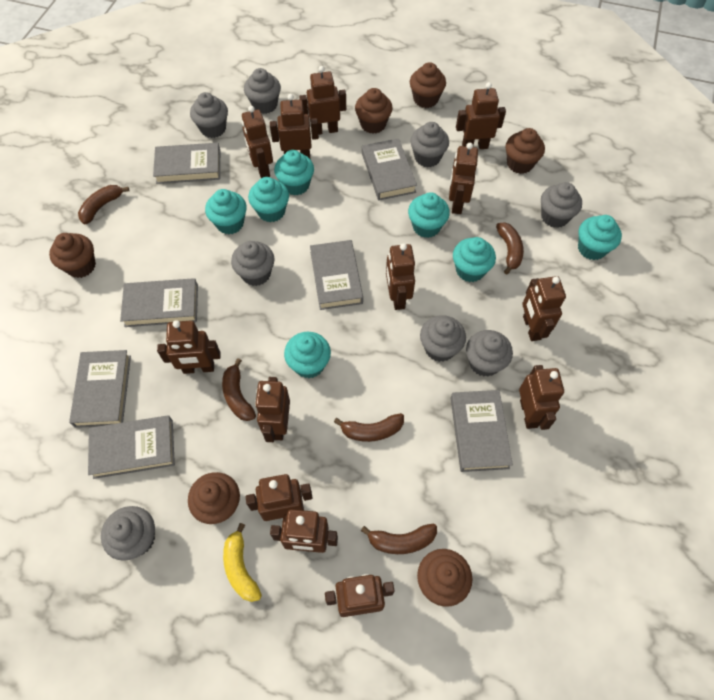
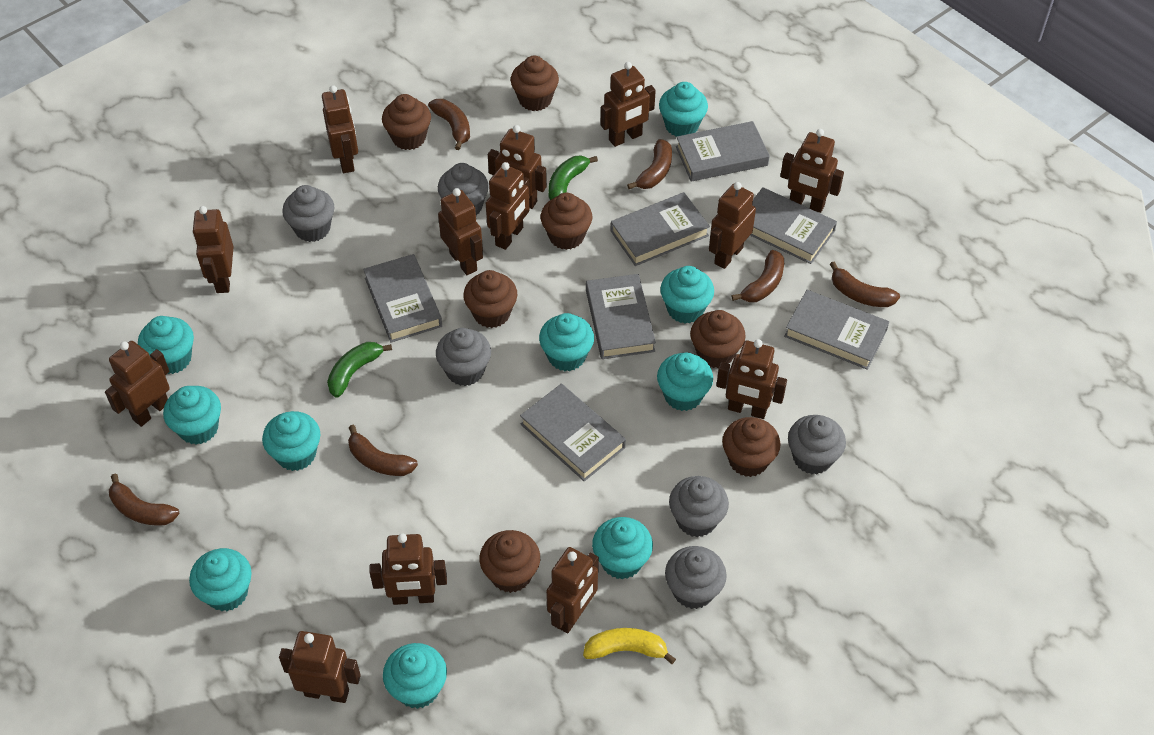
brown banana: 5 -> 6
brown cupcake: 6 -> 7
green banana: 0 -> 2
grey cupcake: 8 -> 6
turquoise cupcake: 7 -> 10

